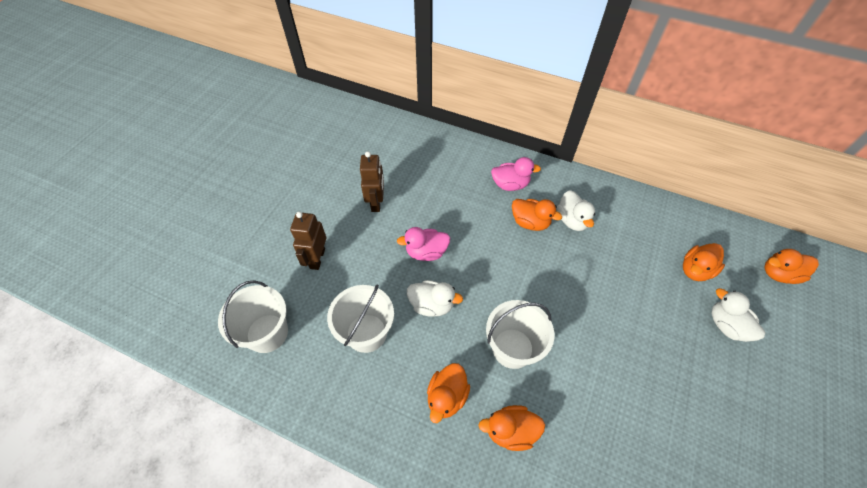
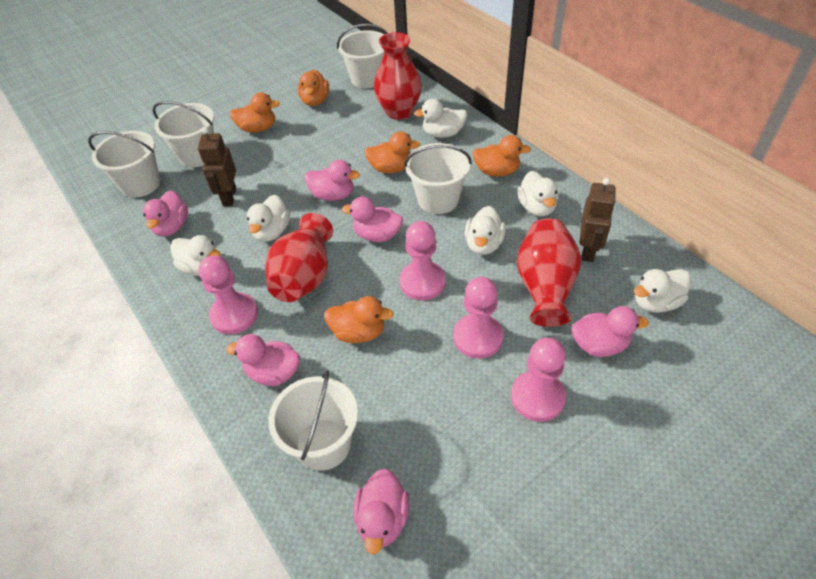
pink duck: 2 -> 6
pink pawn: 0 -> 4
red vase: 0 -> 3
white bucket: 3 -> 5
white duck: 3 -> 6

